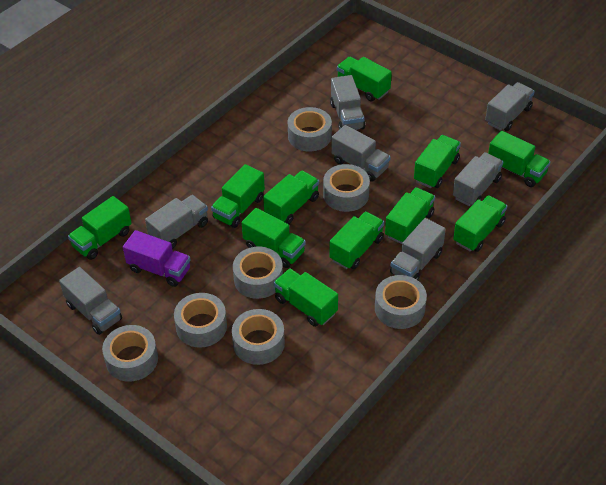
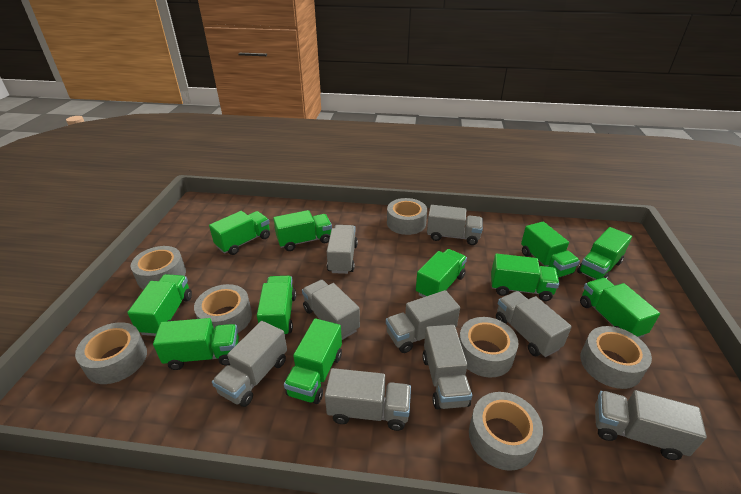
grey truck: 7 -> 9
purple truck: 1 -> 0

